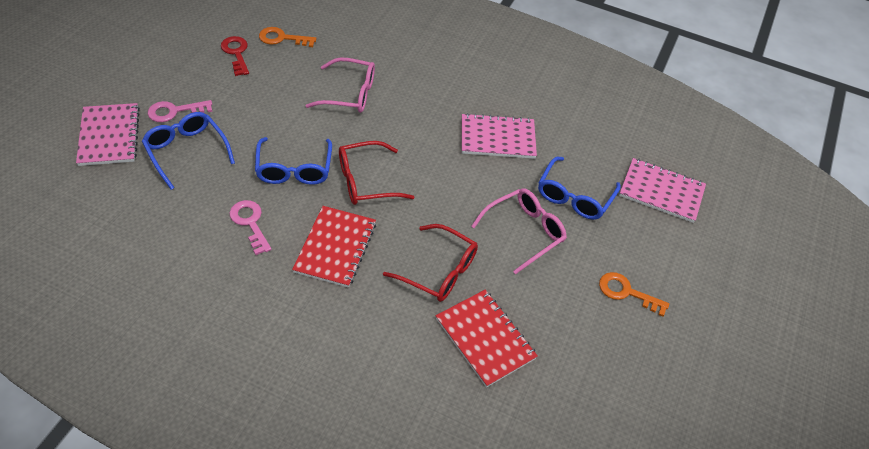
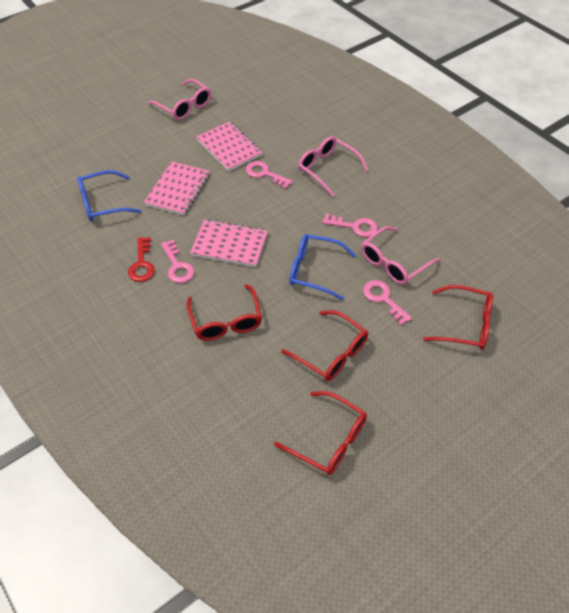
blue glasses: 3 -> 2
orange key: 2 -> 0
pink glasses: 2 -> 3
pink key: 2 -> 4
red glasses: 2 -> 4
red notebook: 2 -> 0

